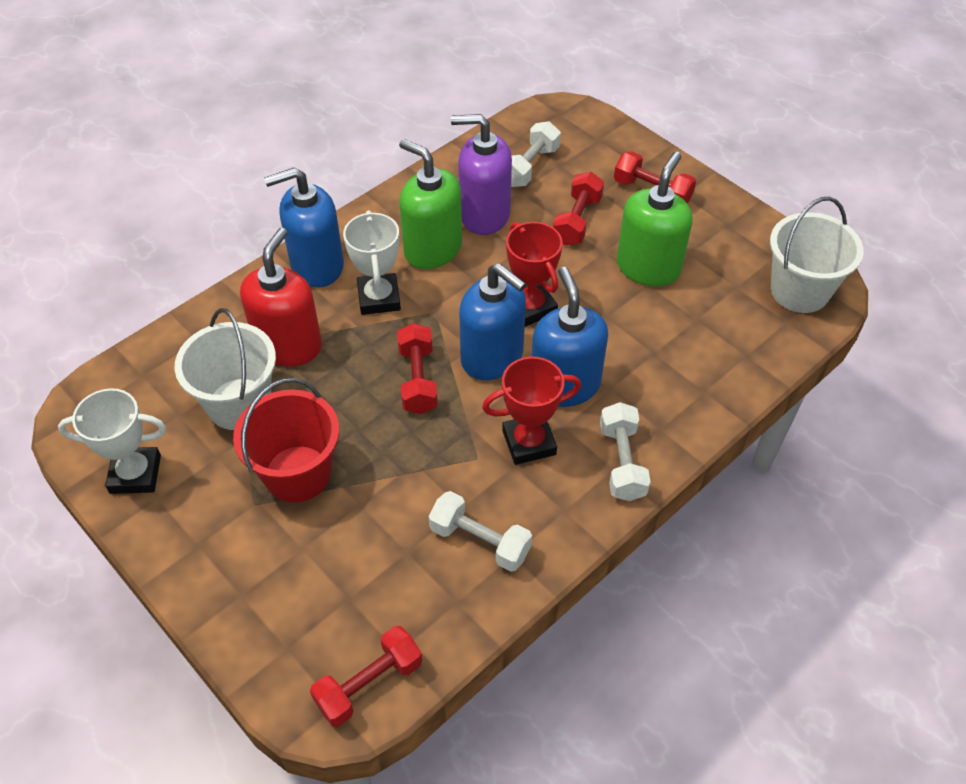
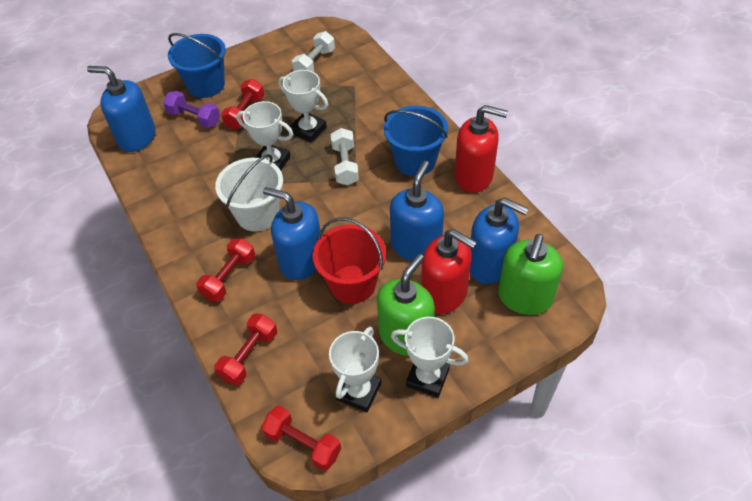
blue bucket: 0 -> 2
blue soap dispenser: 3 -> 4
purple dumbbell: 0 -> 1
purple soap dispenser: 1 -> 0
red soap dispenser: 1 -> 2
red trophy: 2 -> 0
white bucket: 2 -> 1
white dumbbell: 3 -> 2
white trophy: 2 -> 4

